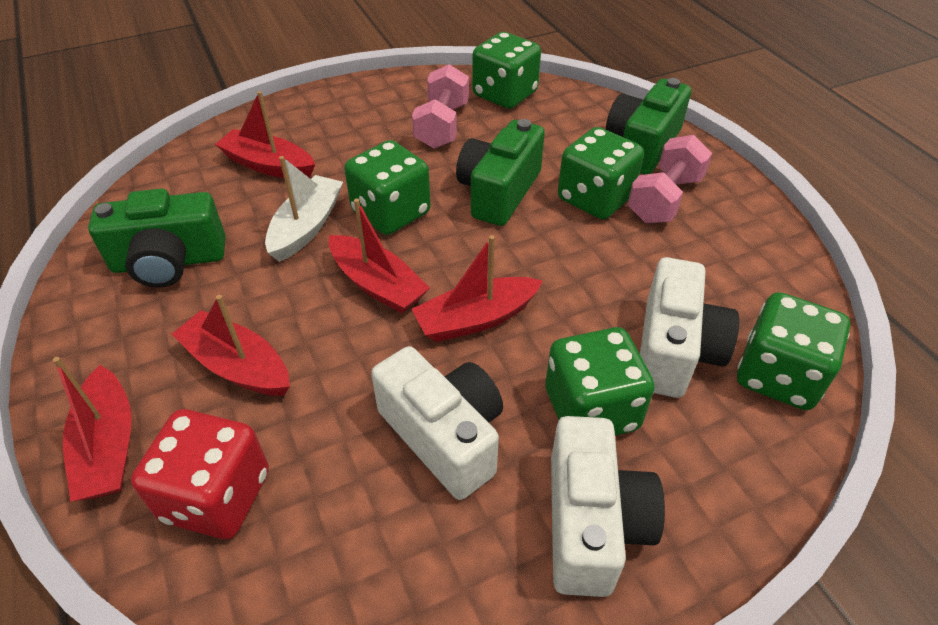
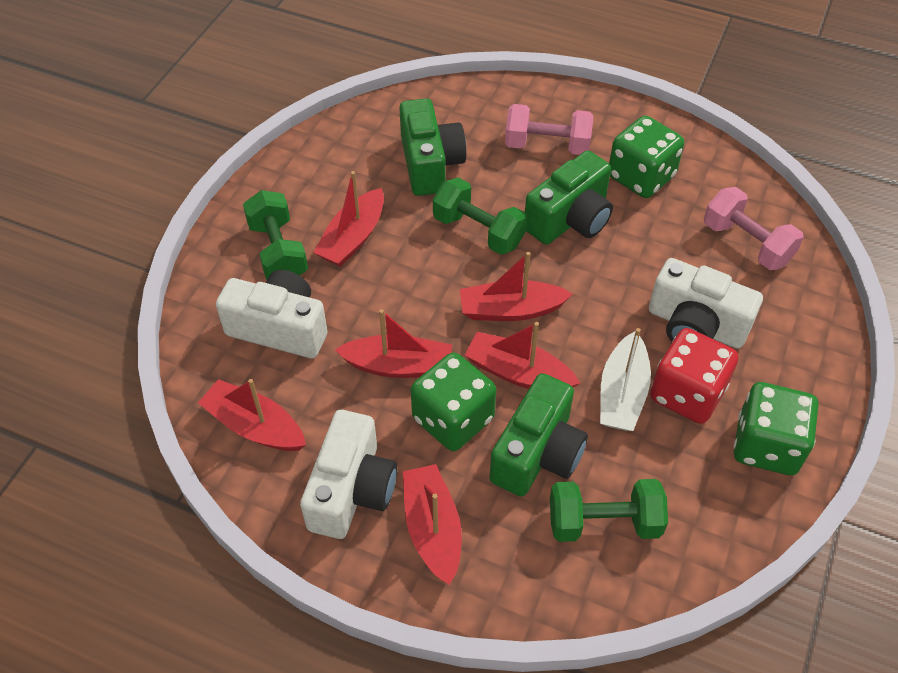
green dice: 5 -> 3
green dumbbell: 0 -> 3
red boat: 5 -> 6

